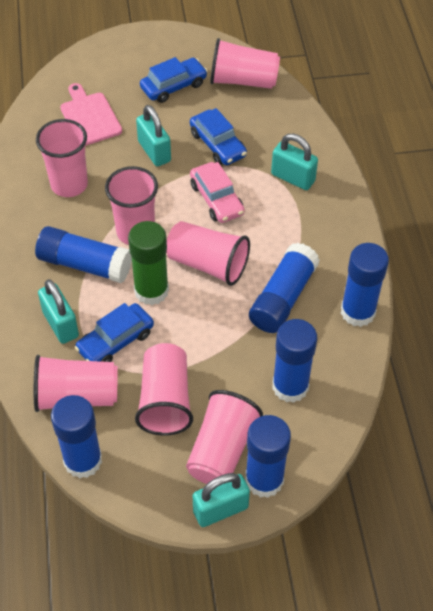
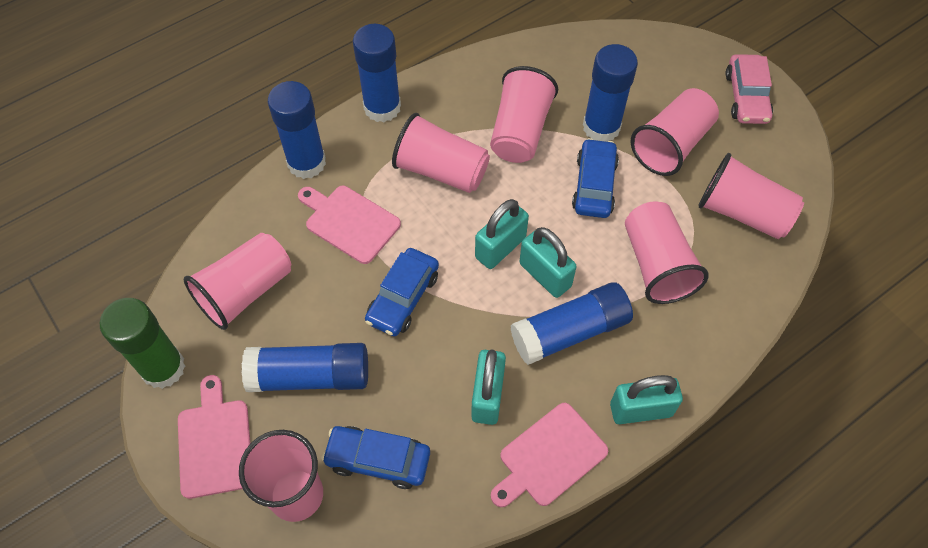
blue glue stick: 6 -> 5
pink cutting board: 1 -> 3

